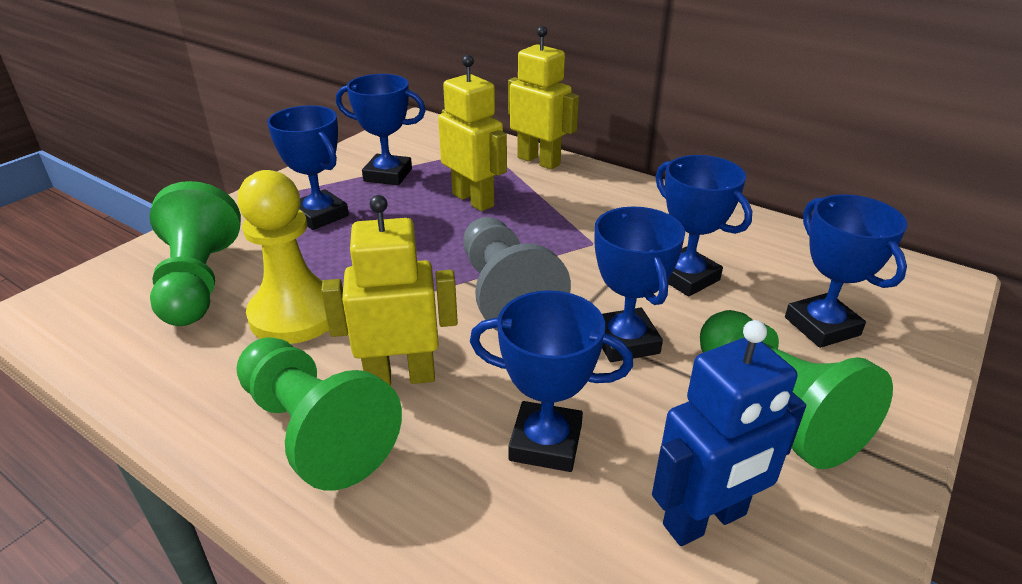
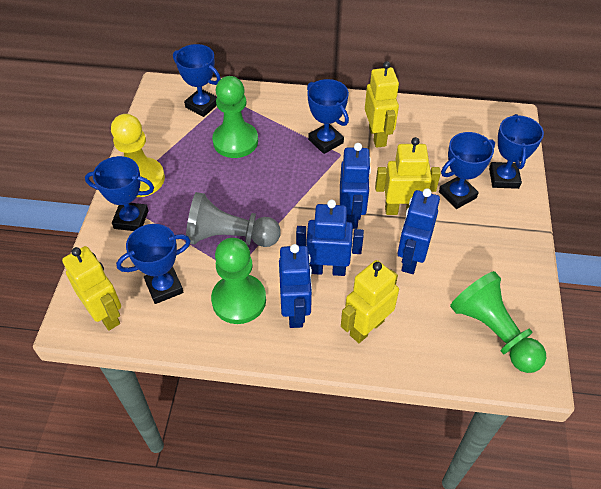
blue robot: 1 -> 4
yellow robot: 3 -> 4

